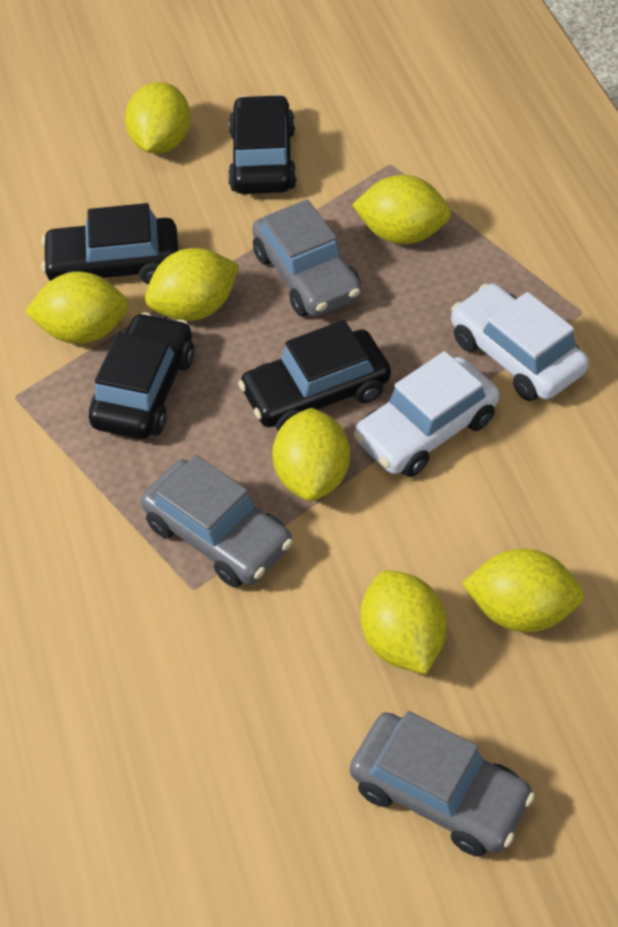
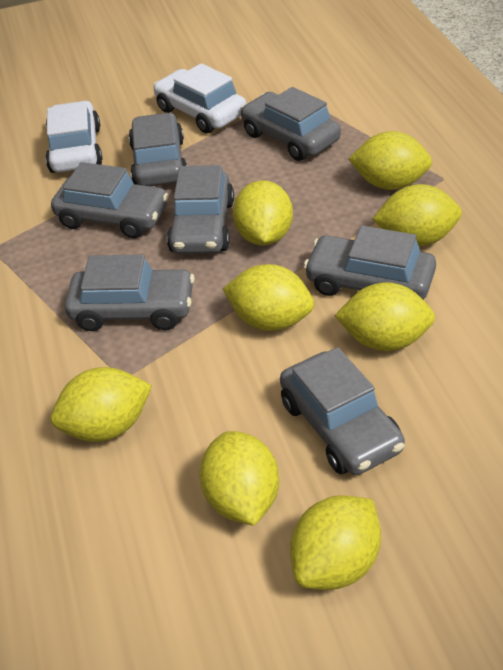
black car: 4 -> 0
grey car: 3 -> 7
yellow lemon: 7 -> 8

